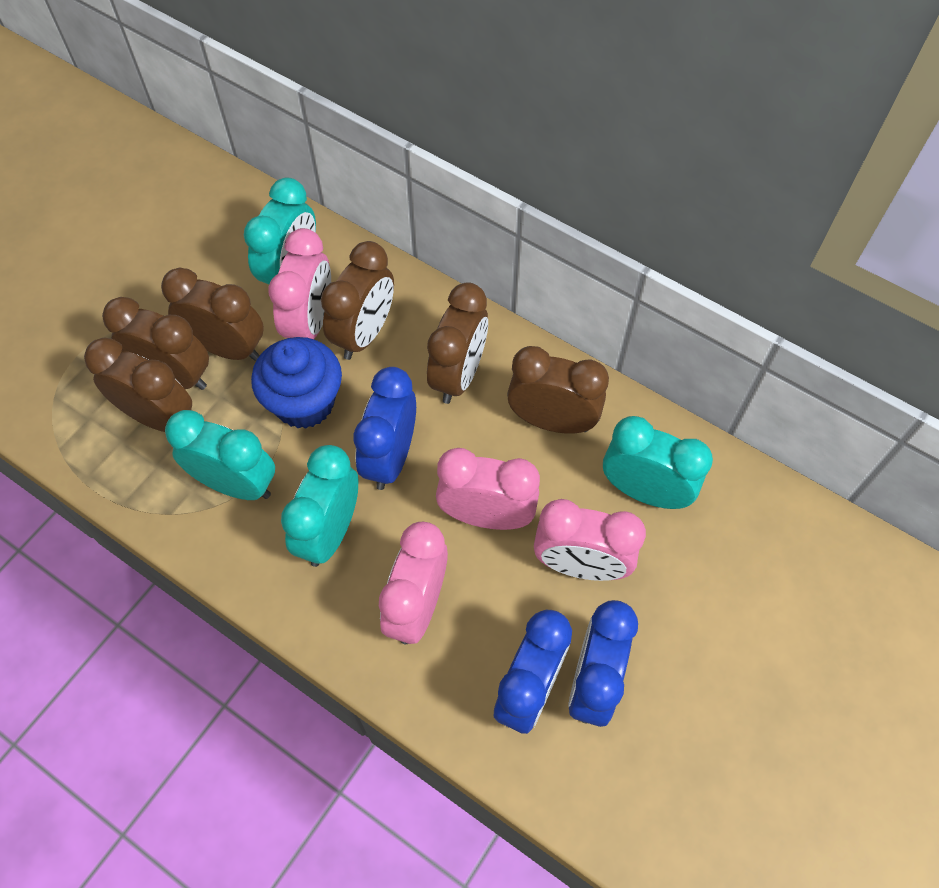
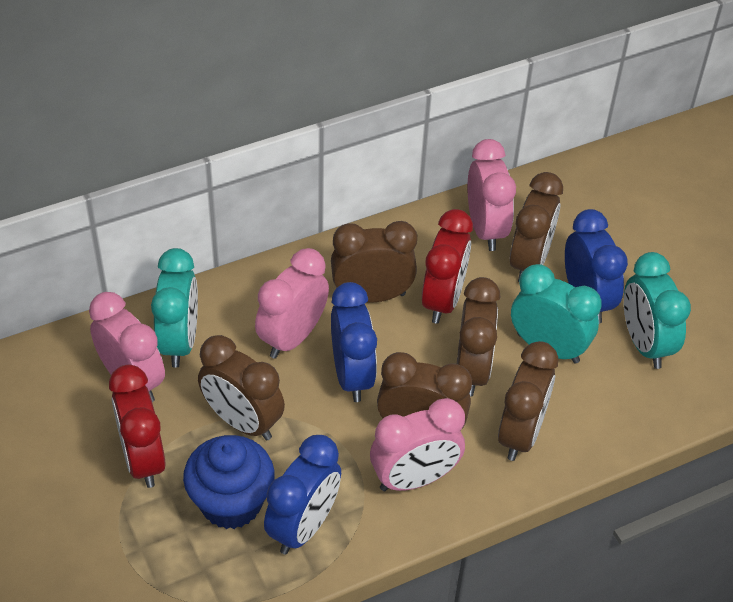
red clock: 0 -> 2
turquoise clock: 4 -> 3

